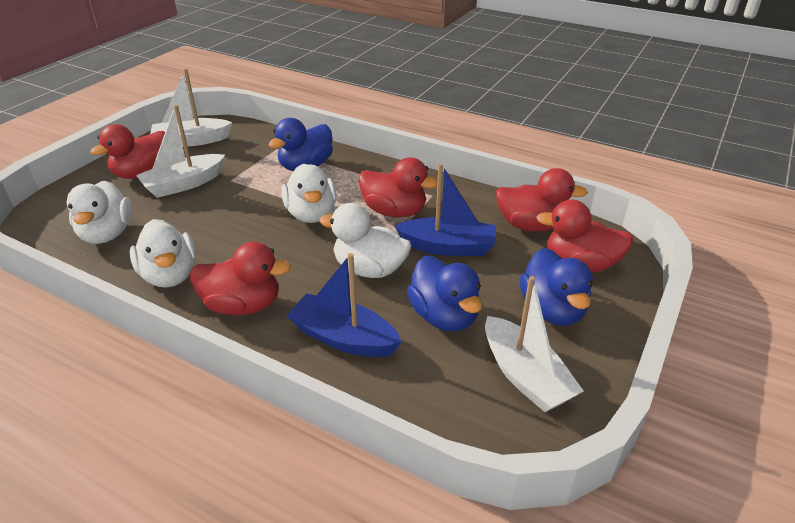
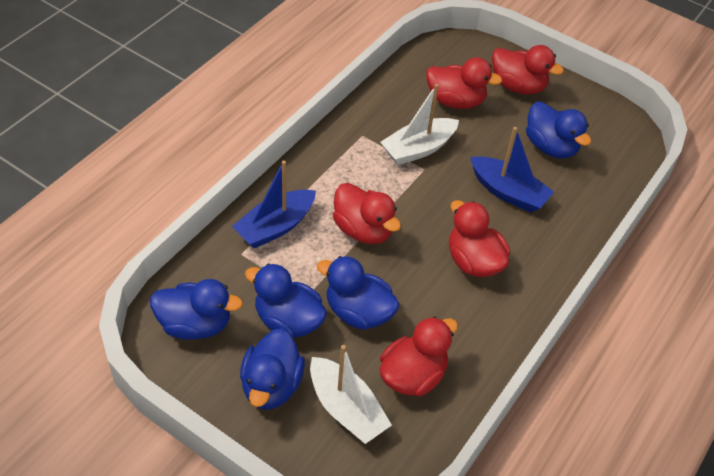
blue duck: 3 -> 5
white boat: 3 -> 2
white duck: 4 -> 0

